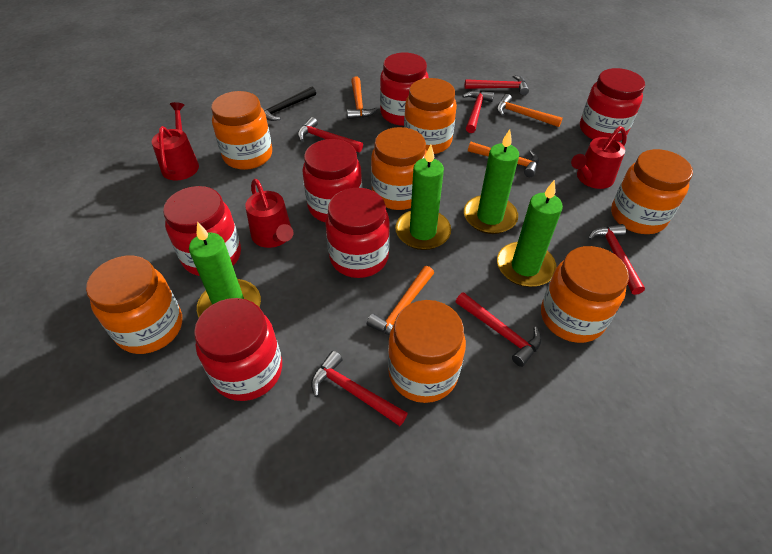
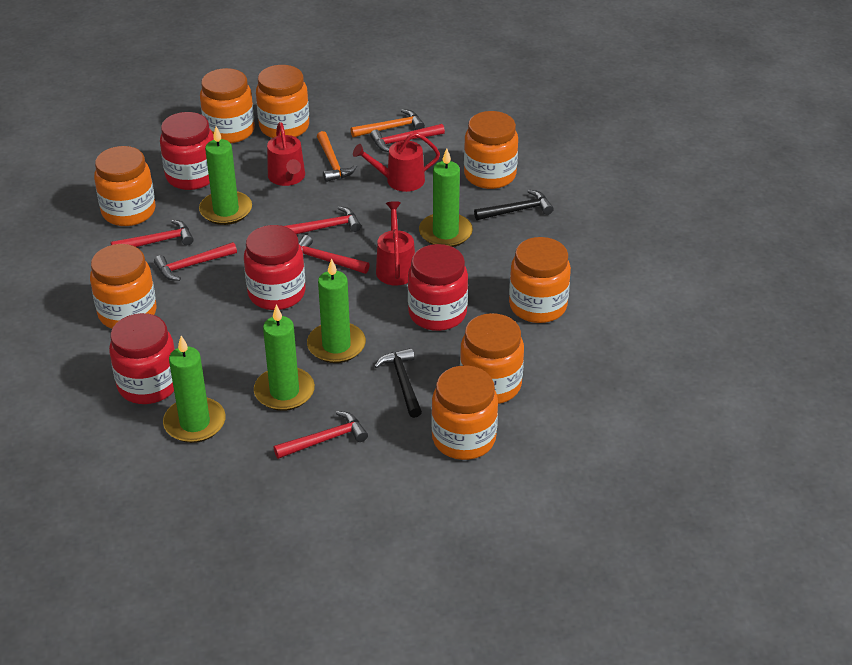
black hammer: 1 -> 2
green candle: 4 -> 5
orange hammer: 4 -> 2
orange jar: 7 -> 8
red jar: 6 -> 4

